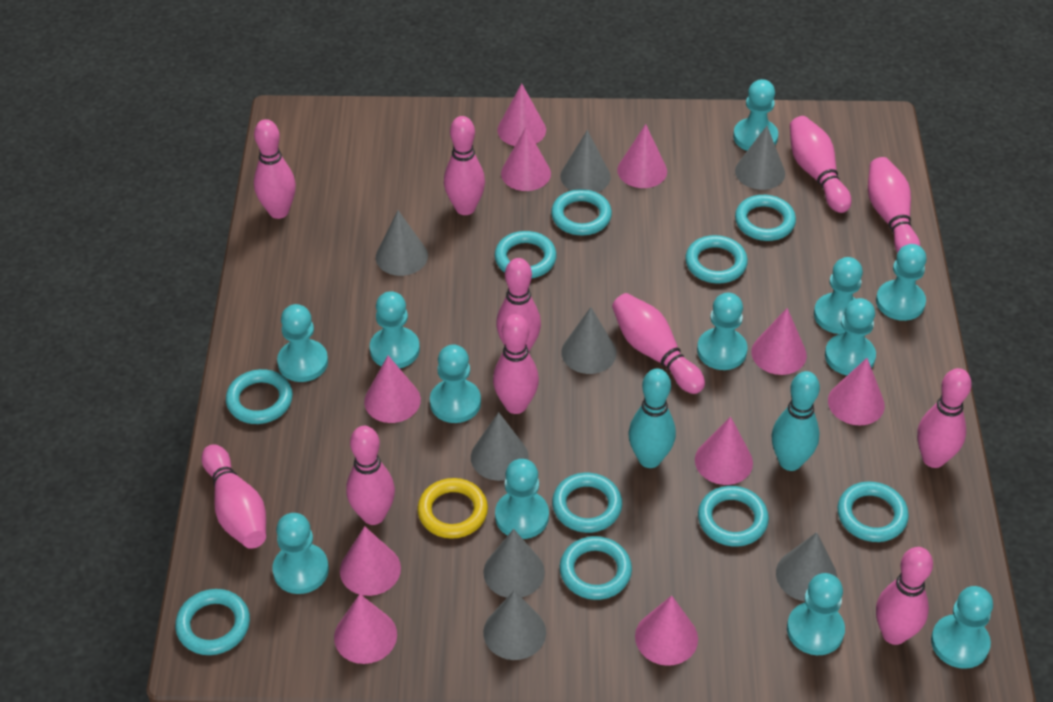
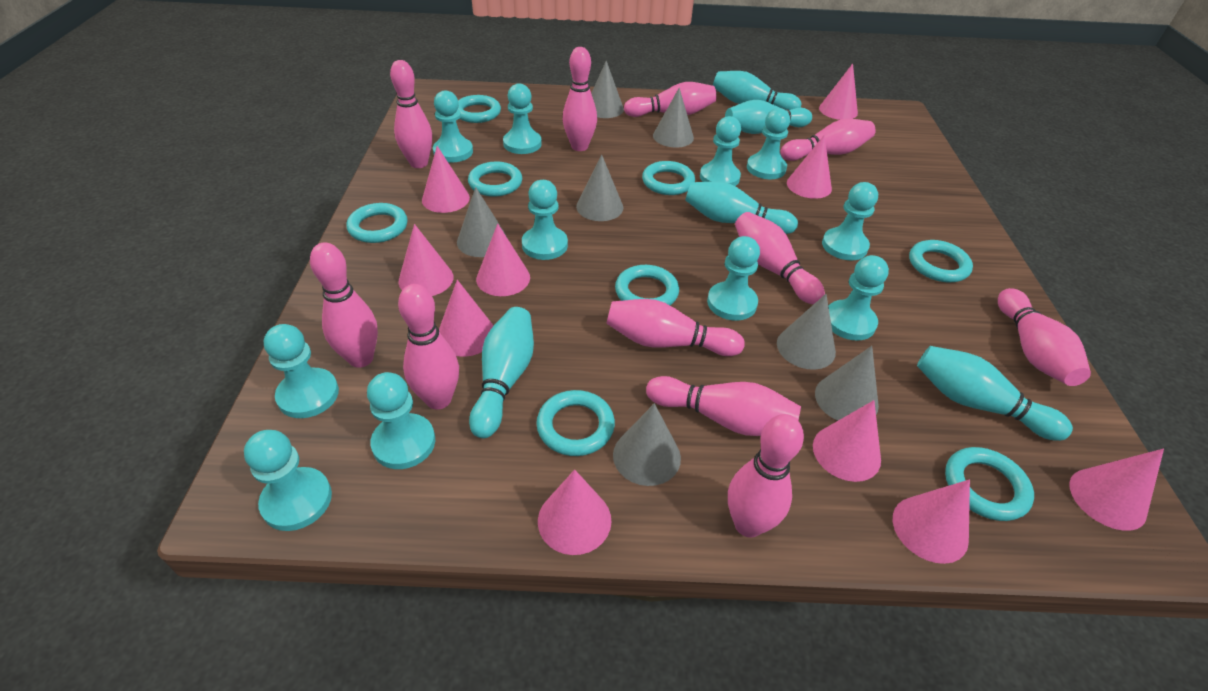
grey cone: 8 -> 7
turquoise bowling pin: 2 -> 5
turquoise pawn: 12 -> 11
turquoise ring: 10 -> 8
yellow ring: 1 -> 0

